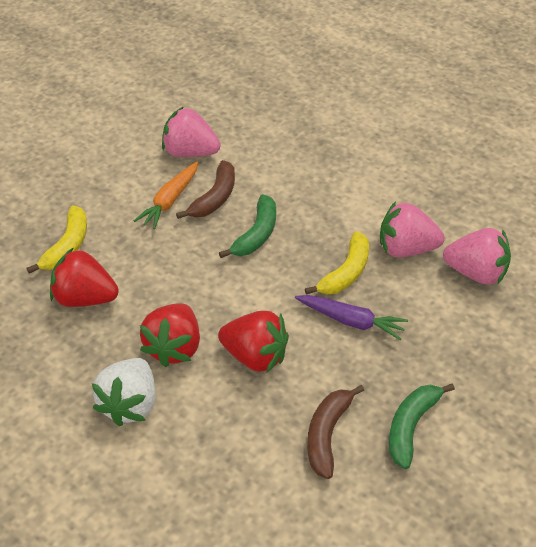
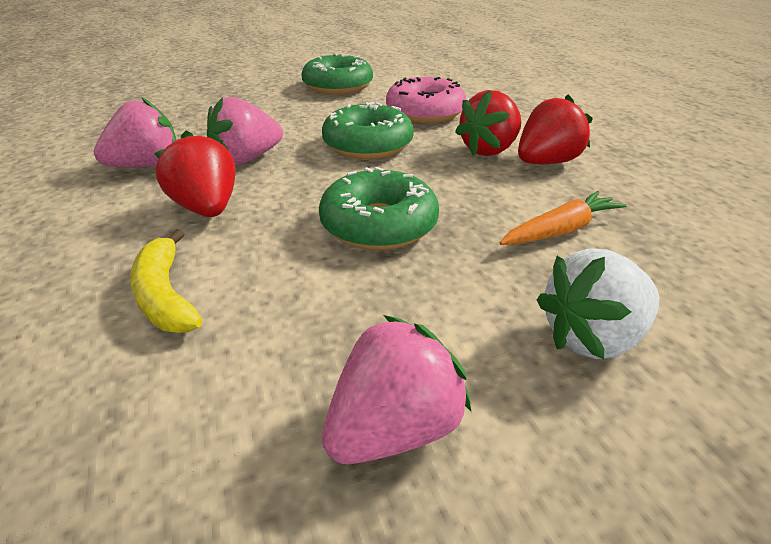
brown banana: 2 -> 0
green banana: 2 -> 0
green donut: 0 -> 3
pink donut: 0 -> 1
purple carrot: 1 -> 0
yellow banana: 2 -> 1

